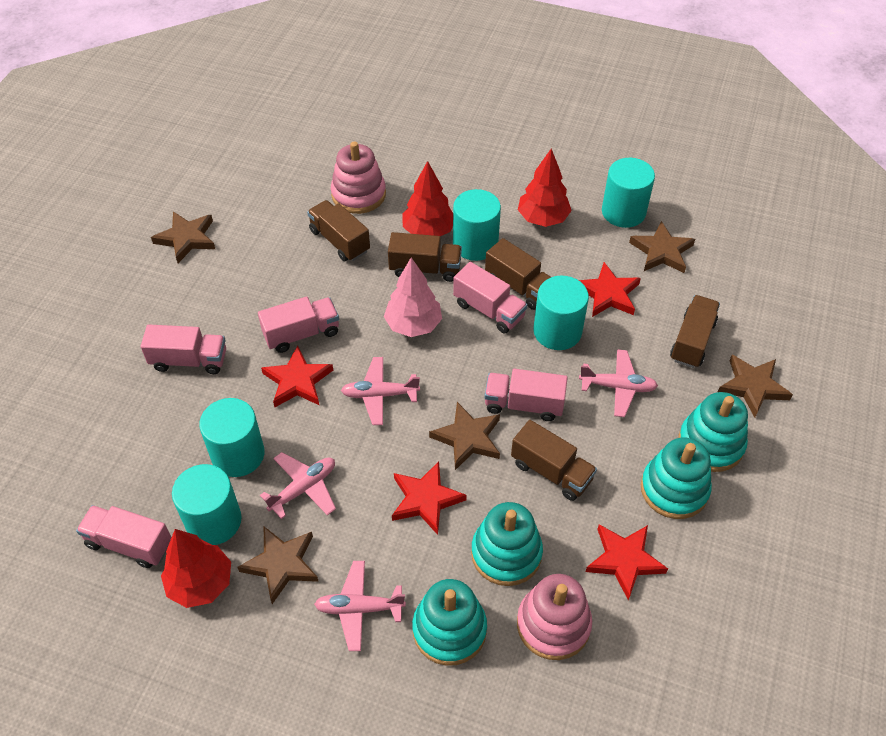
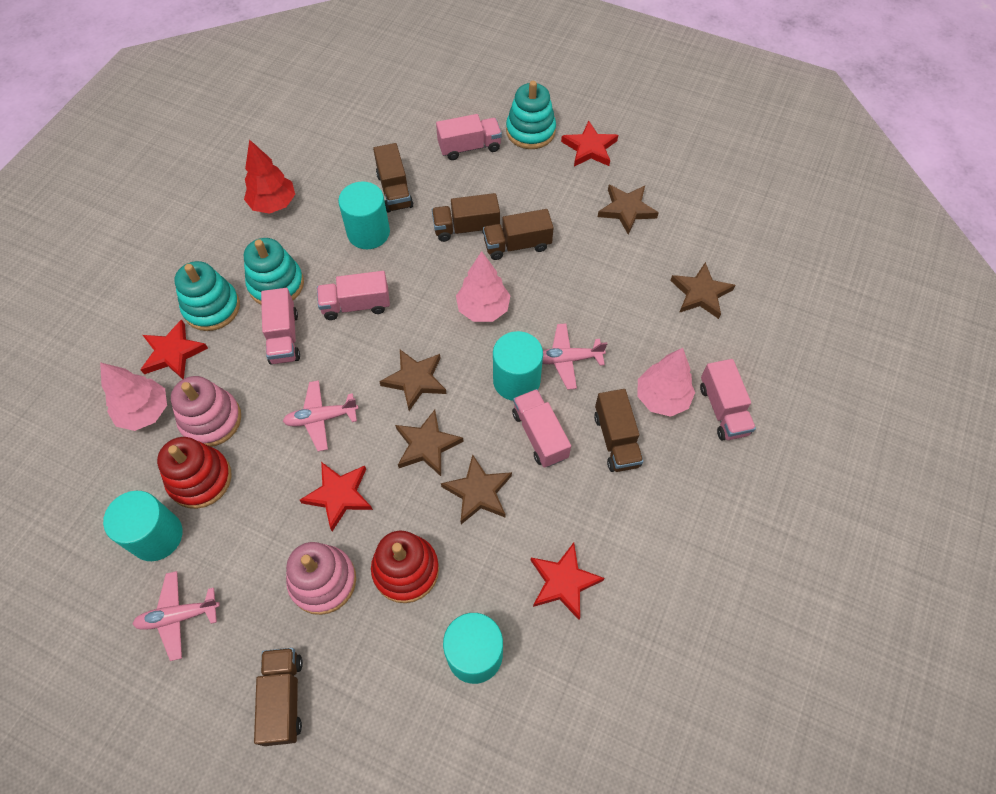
pink plane: 4 -> 3
pink tree: 1 -> 3
red stacking toy: 0 -> 2
red tree: 3 -> 1
turquoise cylinder: 5 -> 4
turquoise stacking toy: 4 -> 3

